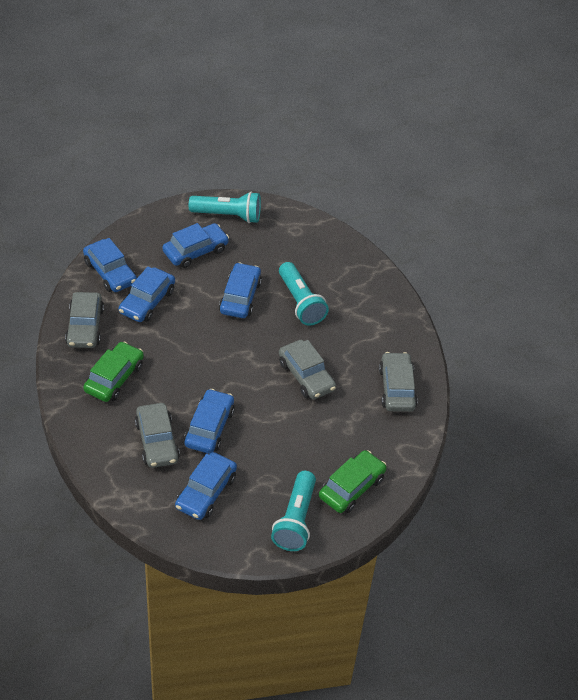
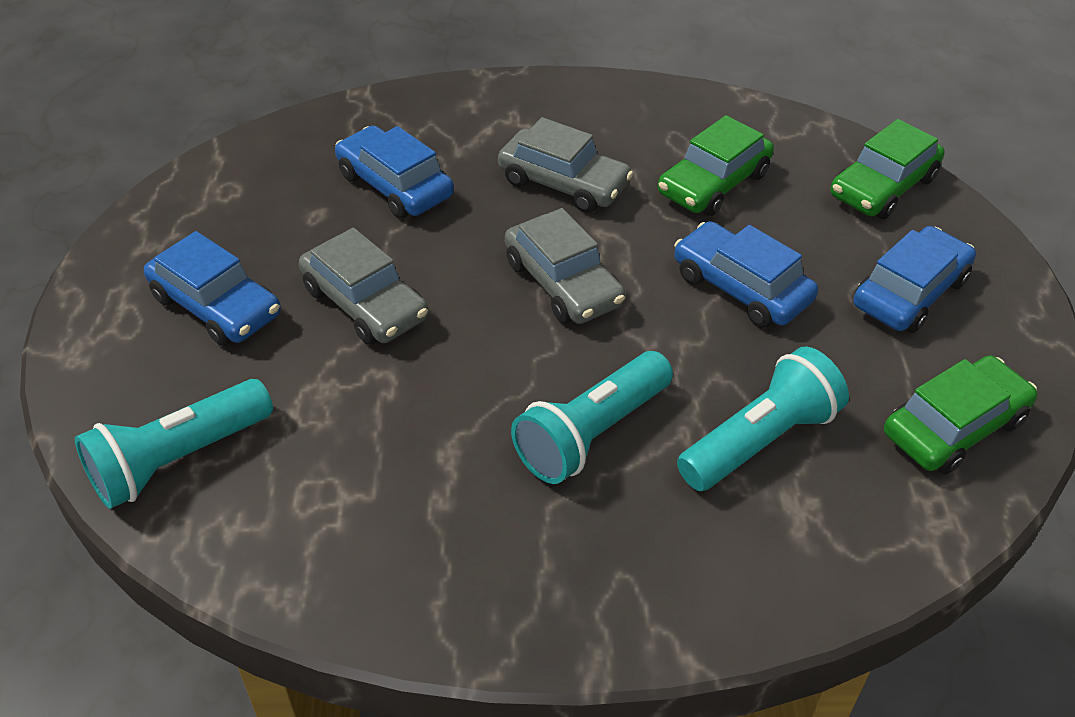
blue car: 6 -> 4
green car: 2 -> 3
grey car: 4 -> 3

